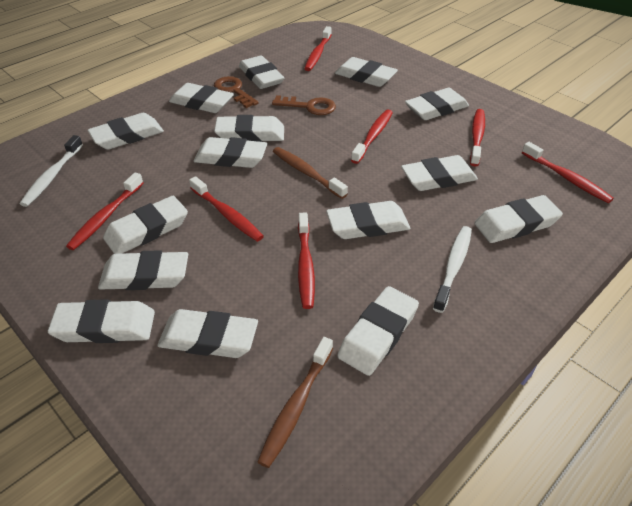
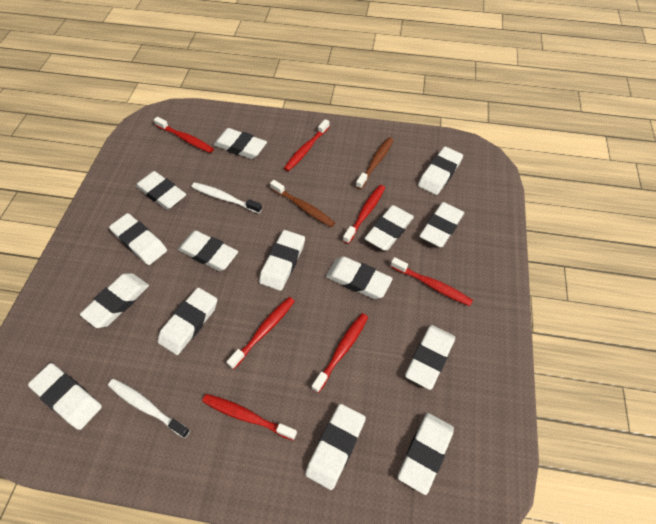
brown key: 2 -> 0

